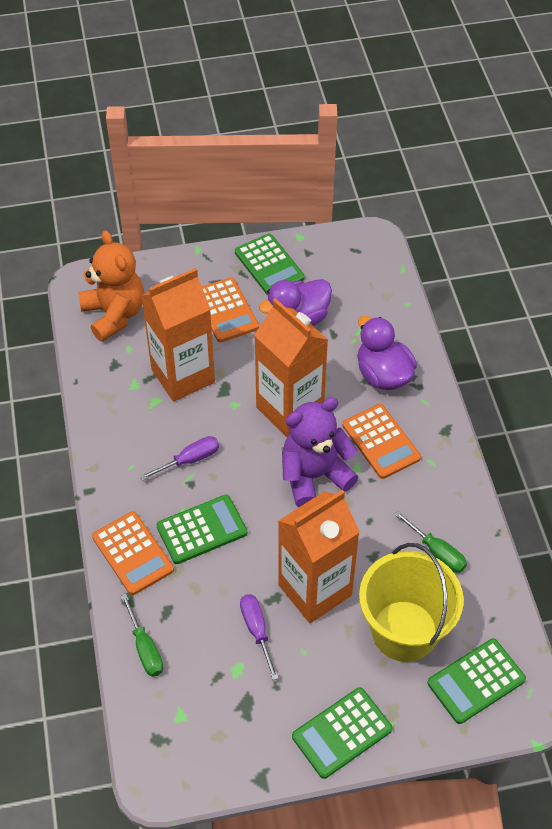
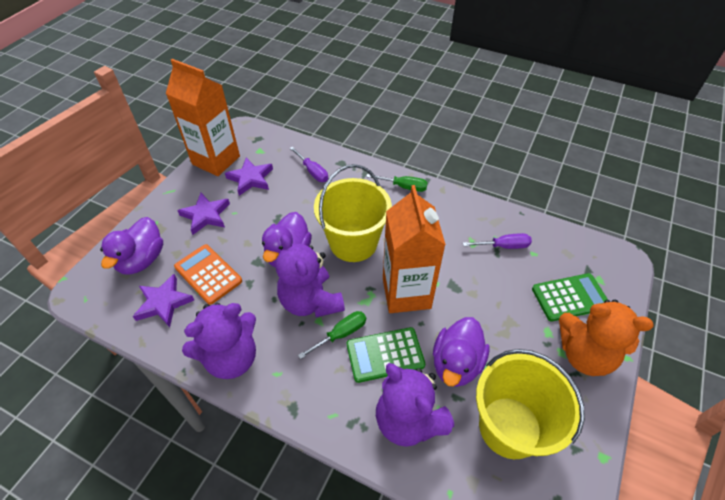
green calculator: 4 -> 2
orange calculator: 3 -> 1
orange carton: 3 -> 2
purple duck: 2 -> 3
purple star: 0 -> 3
purple teddy bear: 1 -> 3
yellow bucket: 1 -> 2

